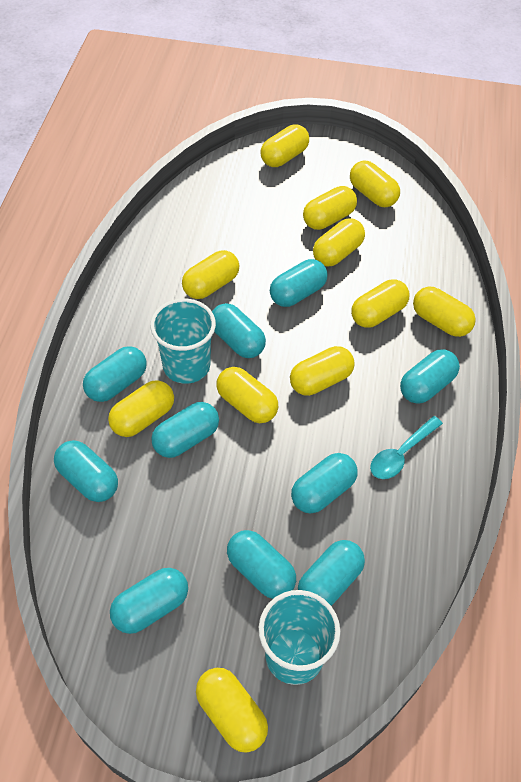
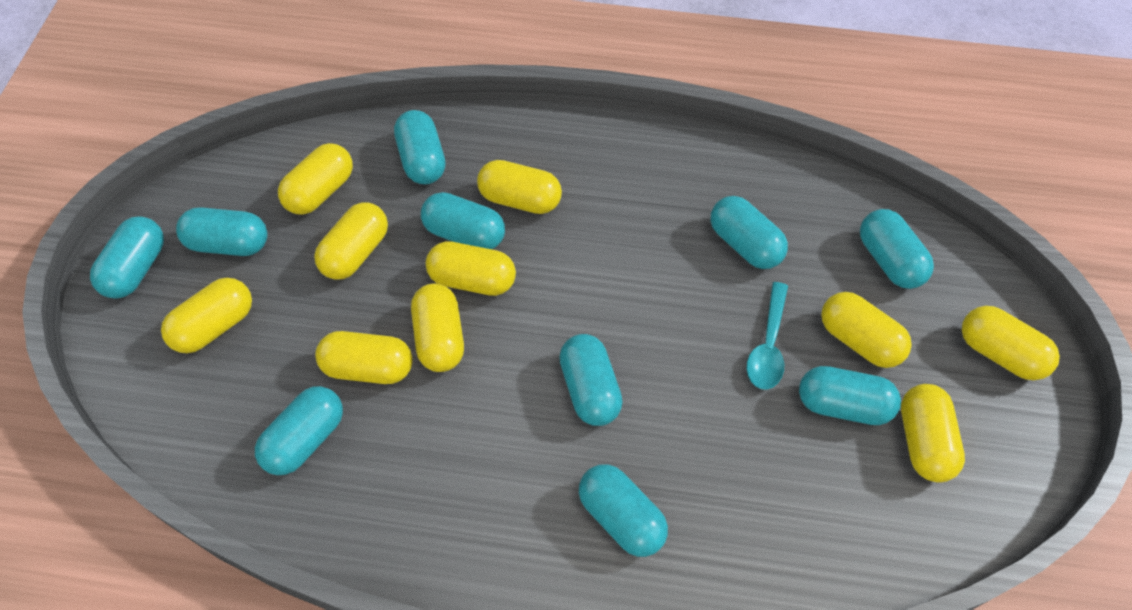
turquoise cup: 2 -> 0
yellow capsule: 11 -> 10

